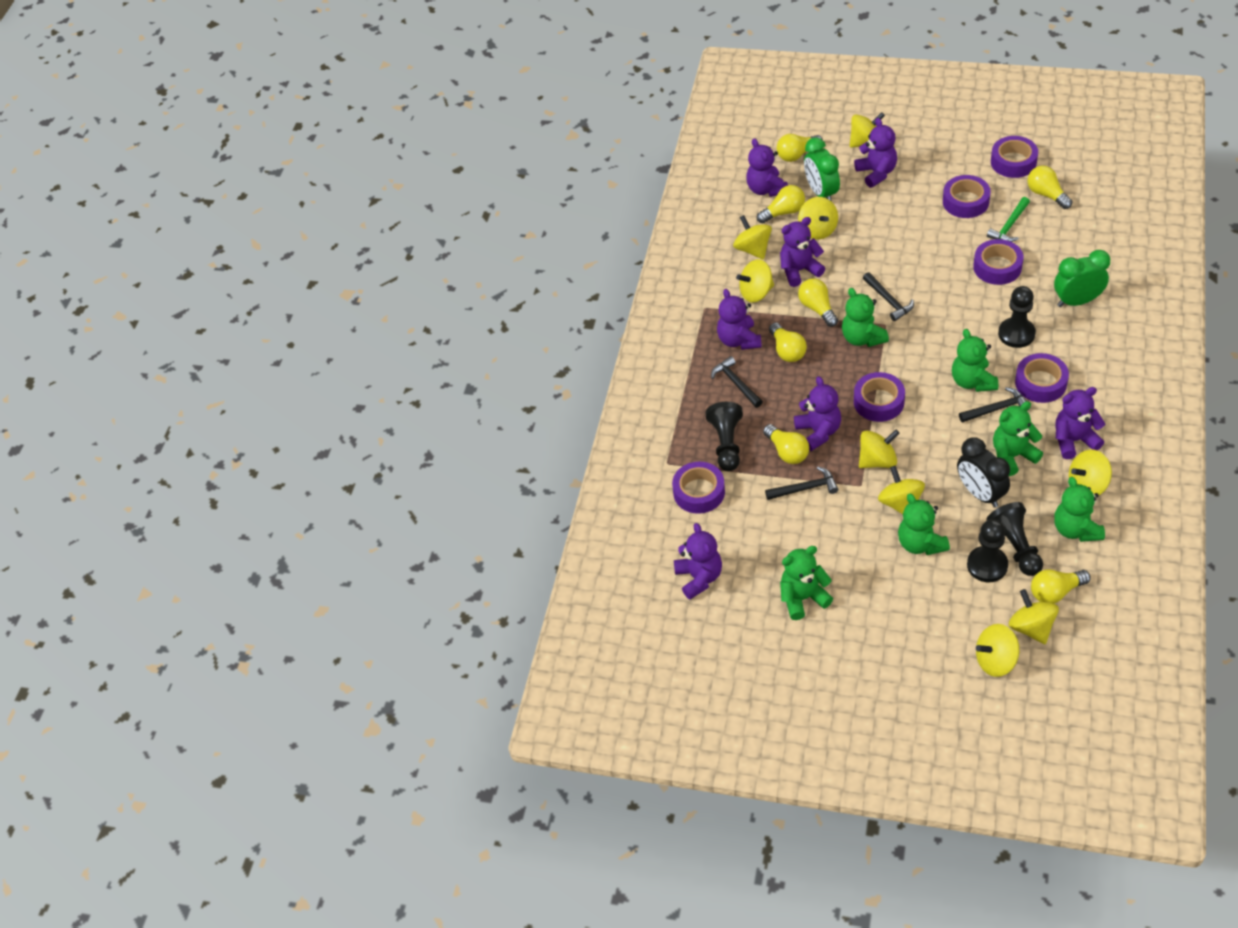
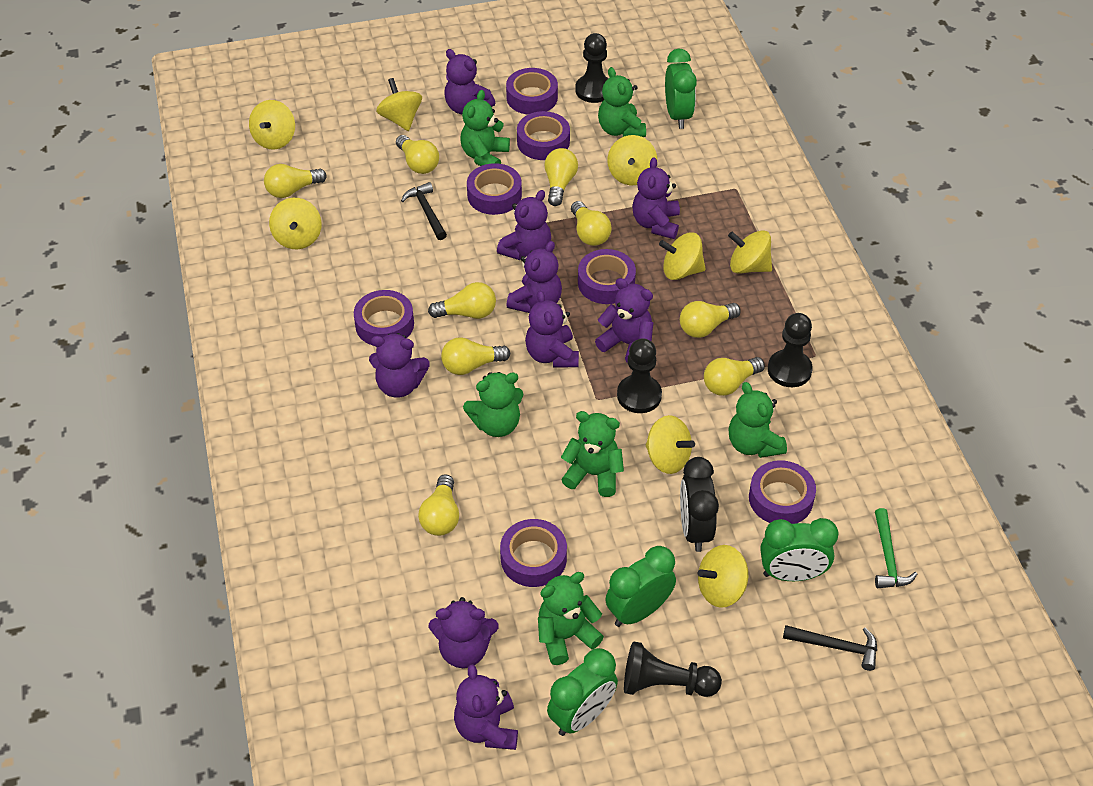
black hammer: 4 -> 2
green clock: 2 -> 4
purple tape: 6 -> 7
purple teddy bear: 7 -> 9
yellow light bulb: 7 -> 9
yellow spinning top: 9 -> 8

